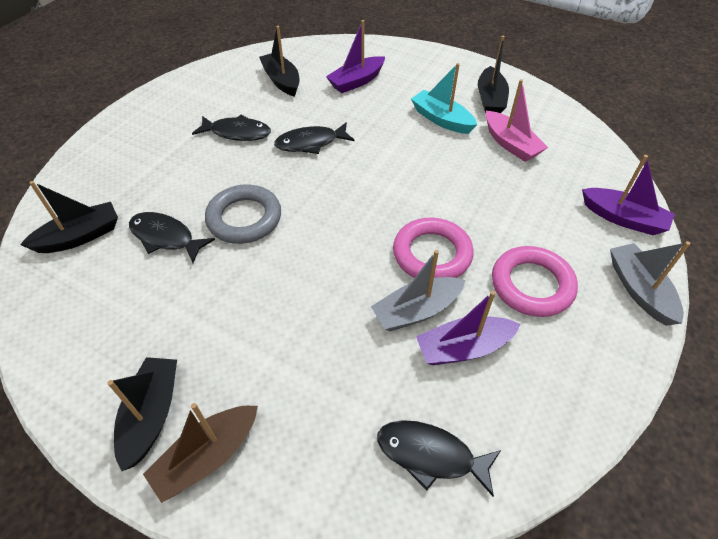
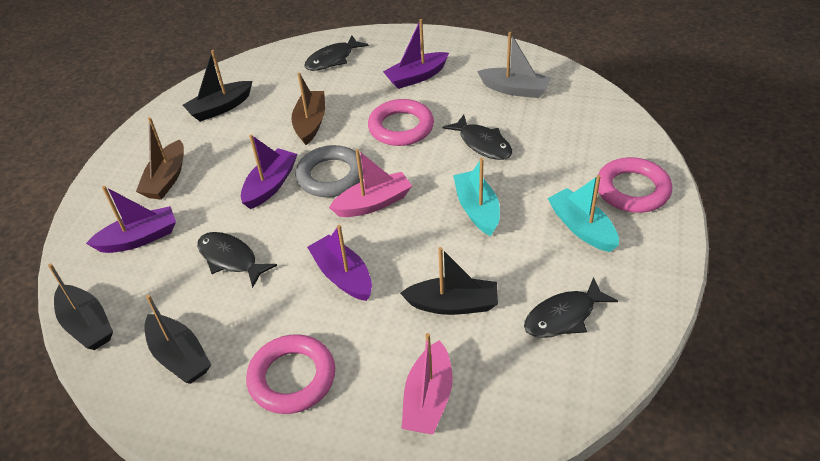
brown boat: 1 -> 2
grey boat: 2 -> 1
pink boat: 1 -> 2
pink ring: 2 -> 3
purple boat: 3 -> 4
turquoise boat: 1 -> 2

